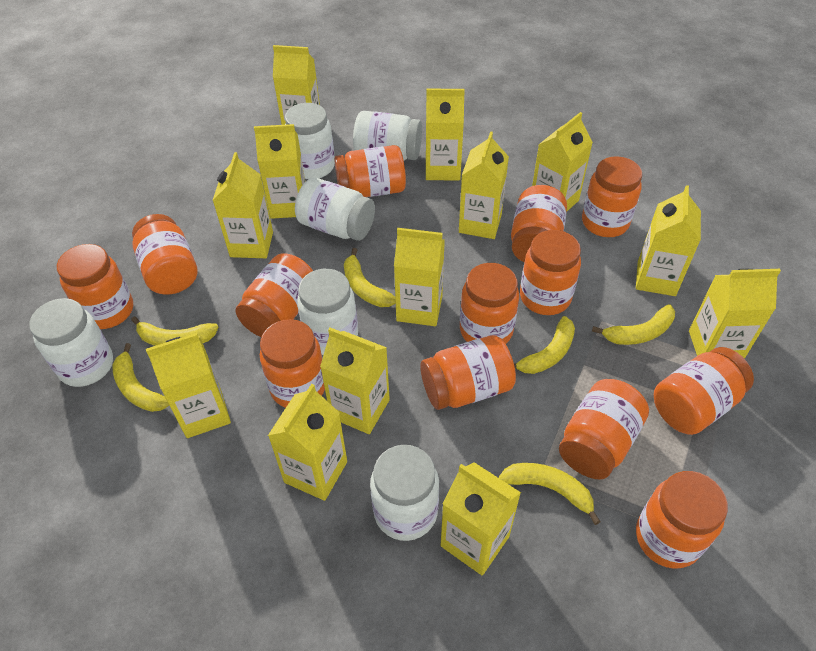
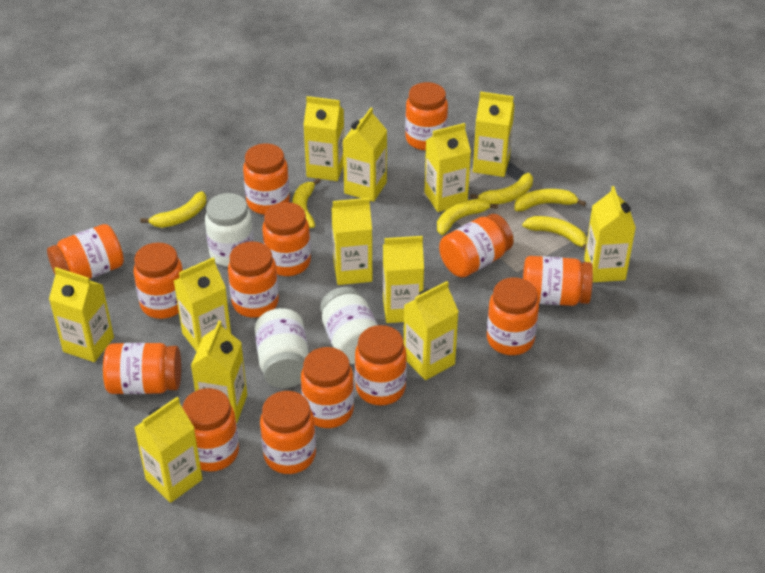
orange jar: 13 -> 14
white jar: 6 -> 3
yellow carton: 13 -> 12

